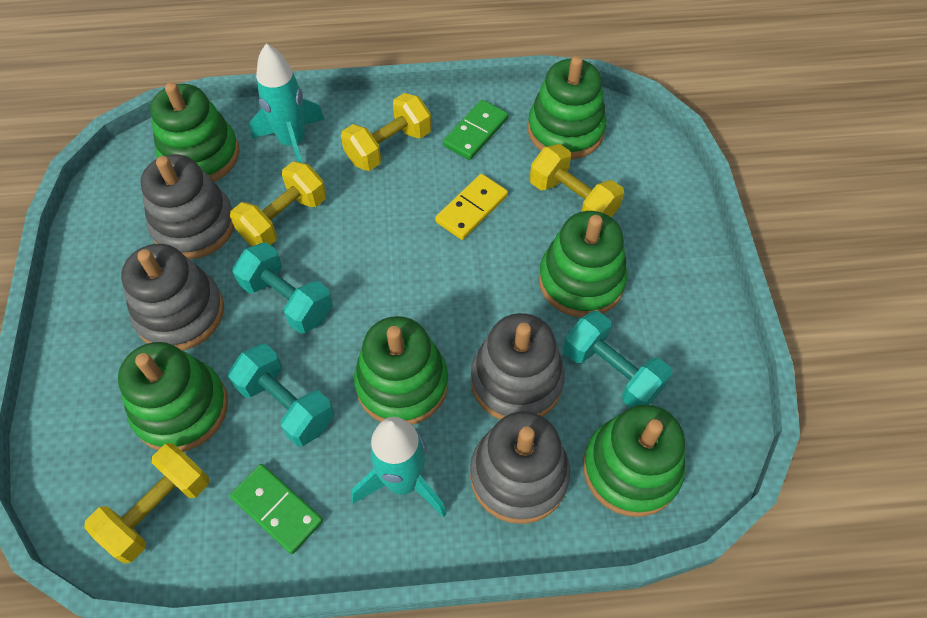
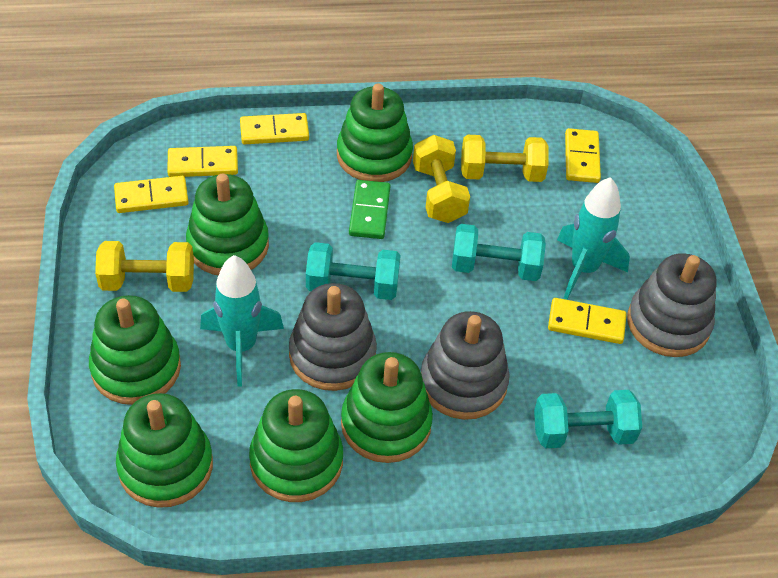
green domino: 2 -> 1
grey stacking toy: 4 -> 3
yellow domino: 1 -> 5
yellow dumbbell: 4 -> 3

